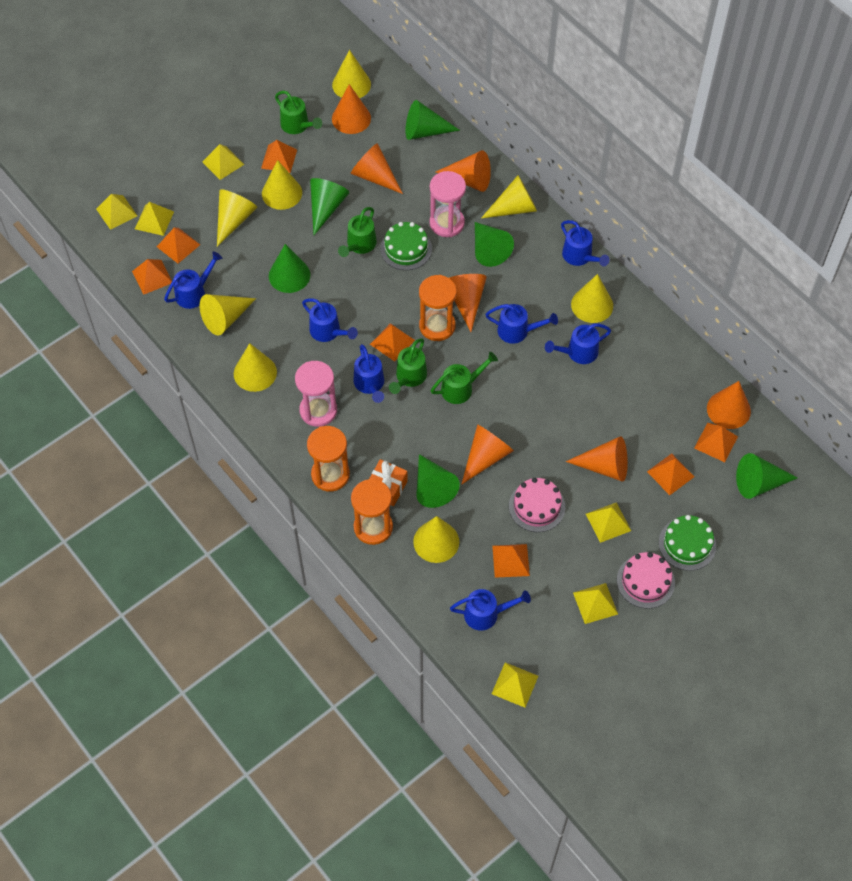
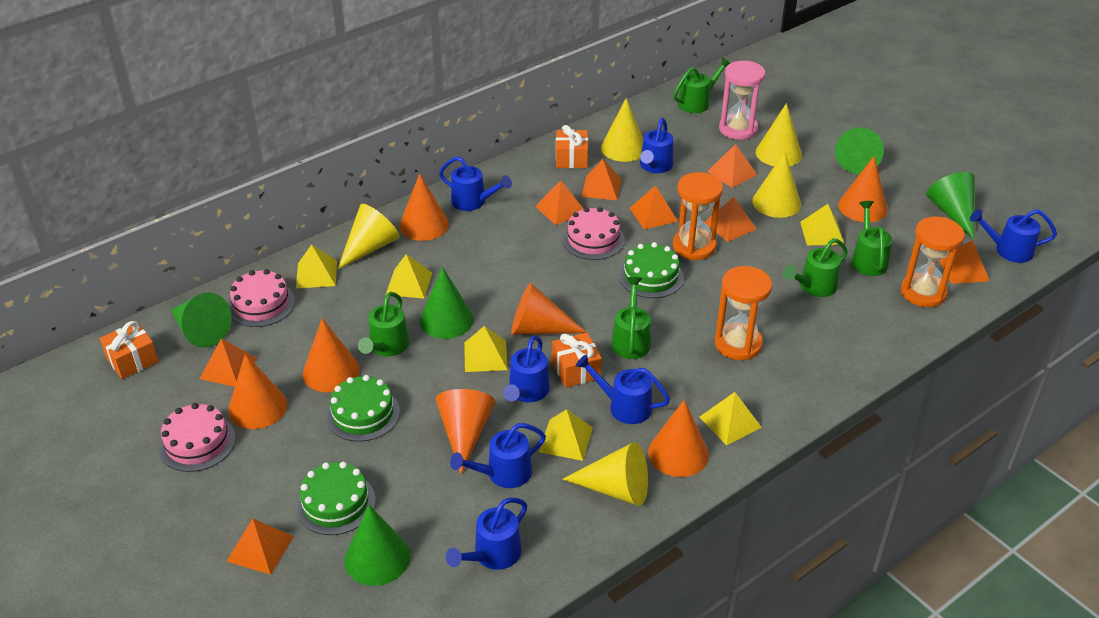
green cake: 2 -> 3
green cone: 6 -> 5
green watering can: 4 -> 5
orange gift: 1 -> 3
orange pyramid: 7 -> 8
pink cake: 2 -> 3
pink hourglass: 2 -> 1
yellow cone: 8 -> 5

